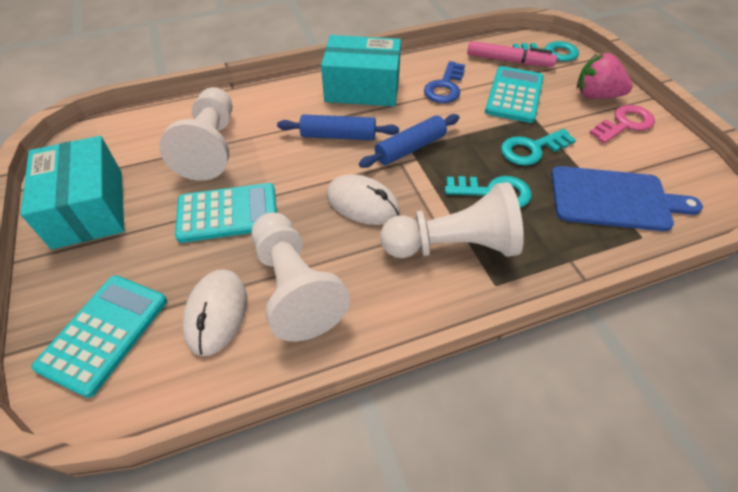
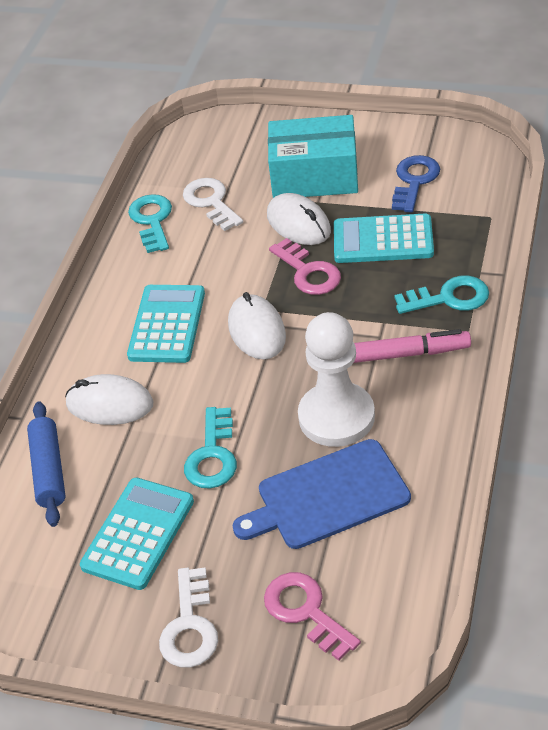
blue rolling pin: 2 -> 1
pink key: 1 -> 2
pink strawberry: 1 -> 0
turquoise box: 2 -> 1
white key: 0 -> 2
white mouse: 2 -> 3
white pawn: 3 -> 1

